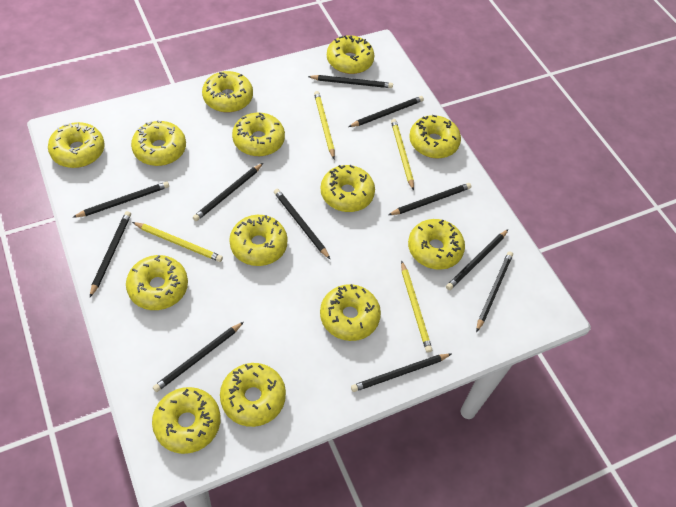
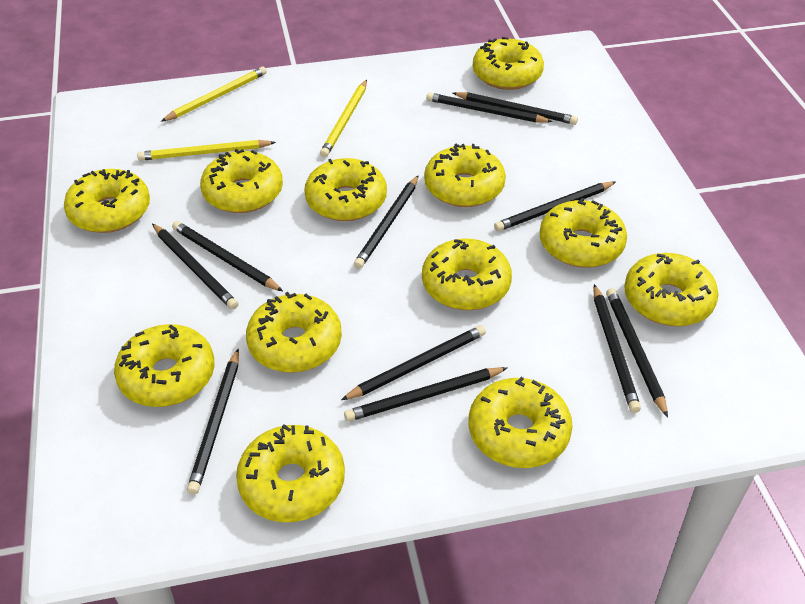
yellow donut: 13 -> 12
yellow pencil: 4 -> 3

